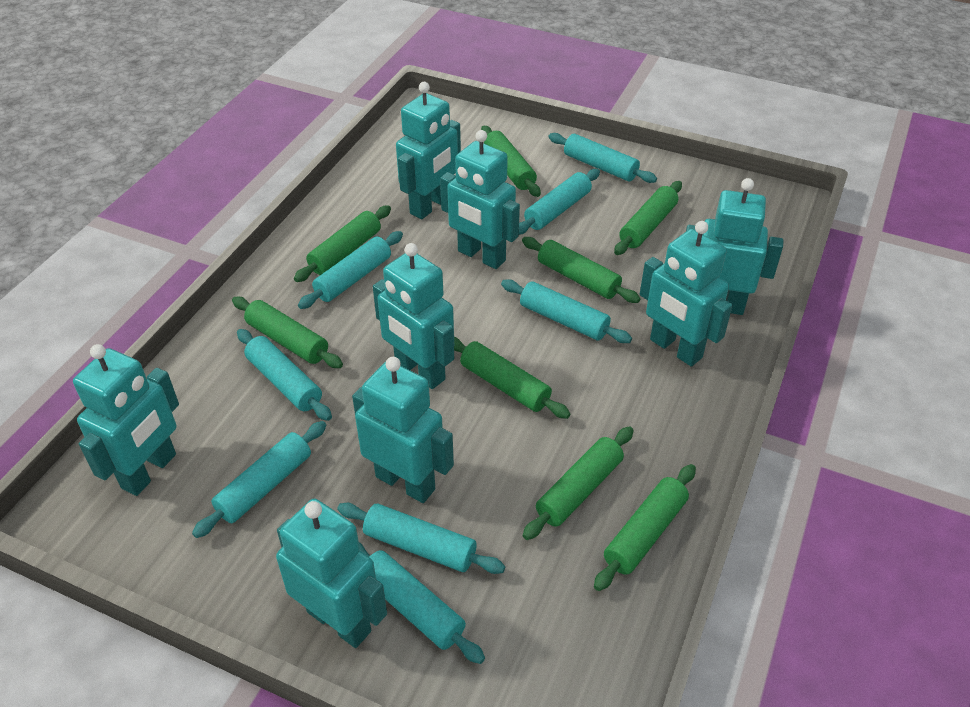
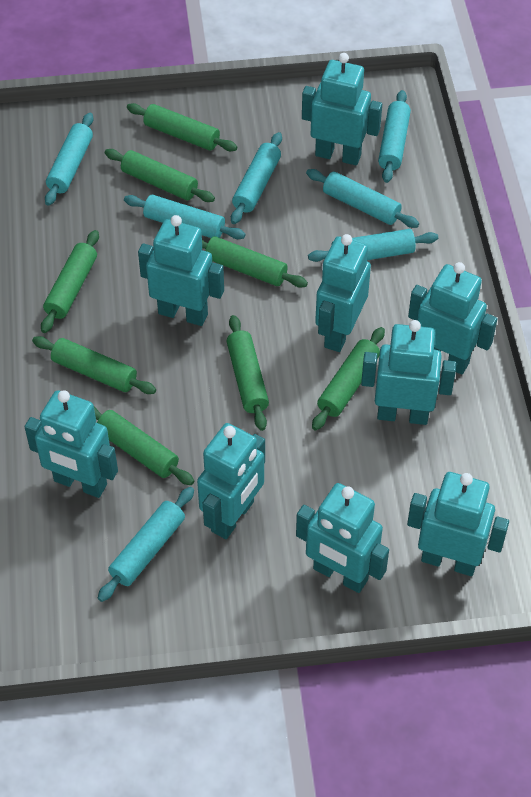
turquoise robot: 8 -> 9
turquoise rolling pin: 8 -> 7

